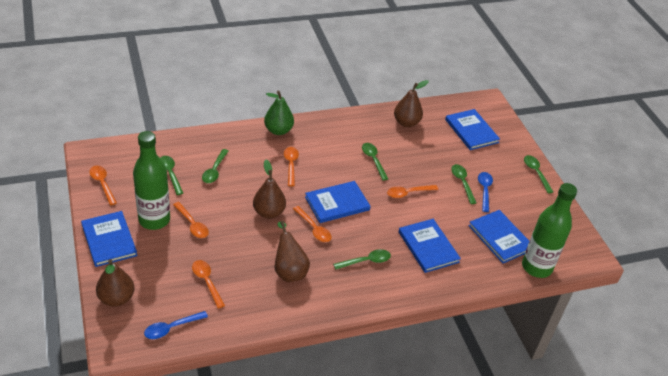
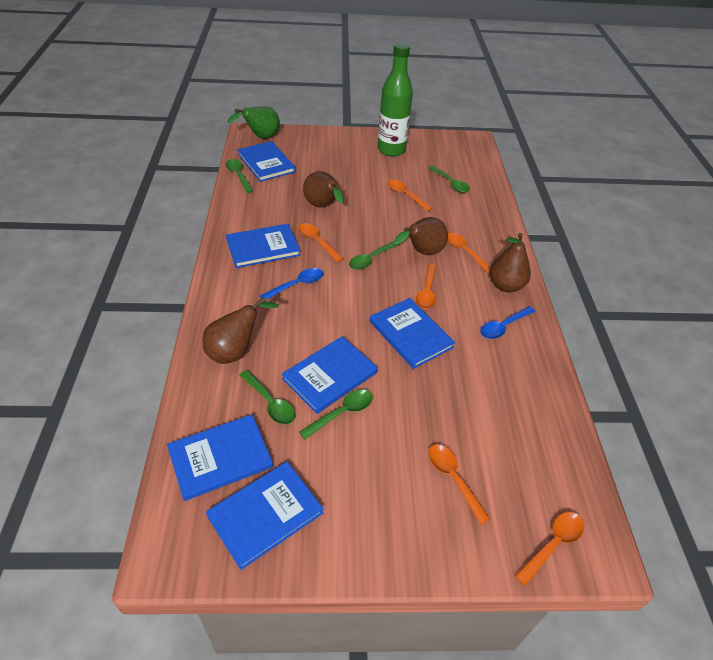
blue book: 5 -> 6
green bottle: 2 -> 1
green spoon: 6 -> 5

